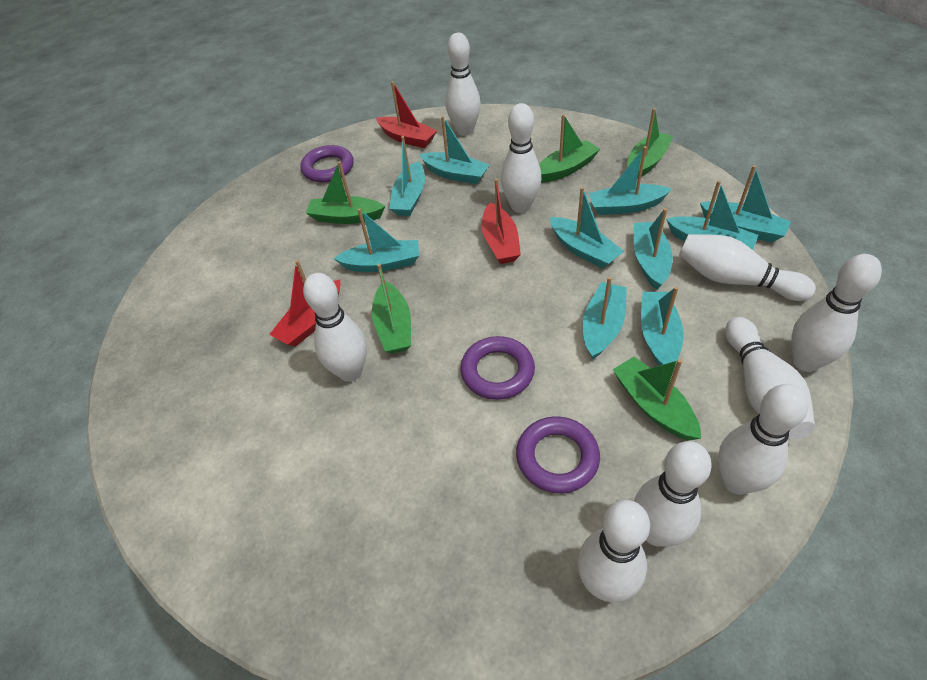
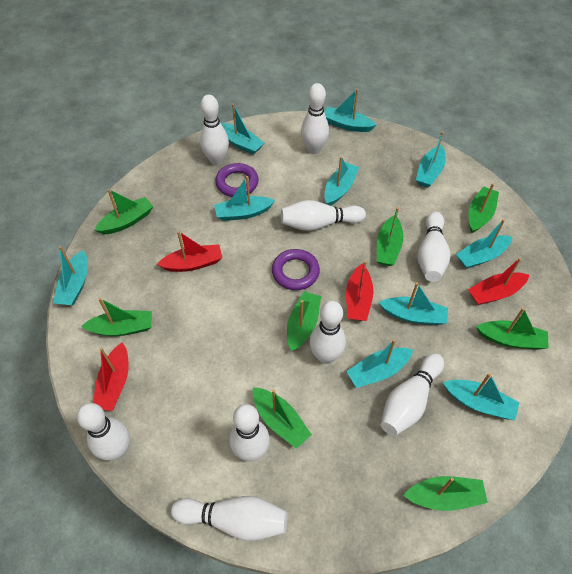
green boat: 5 -> 8
purple ring: 3 -> 2
red boat: 3 -> 4

